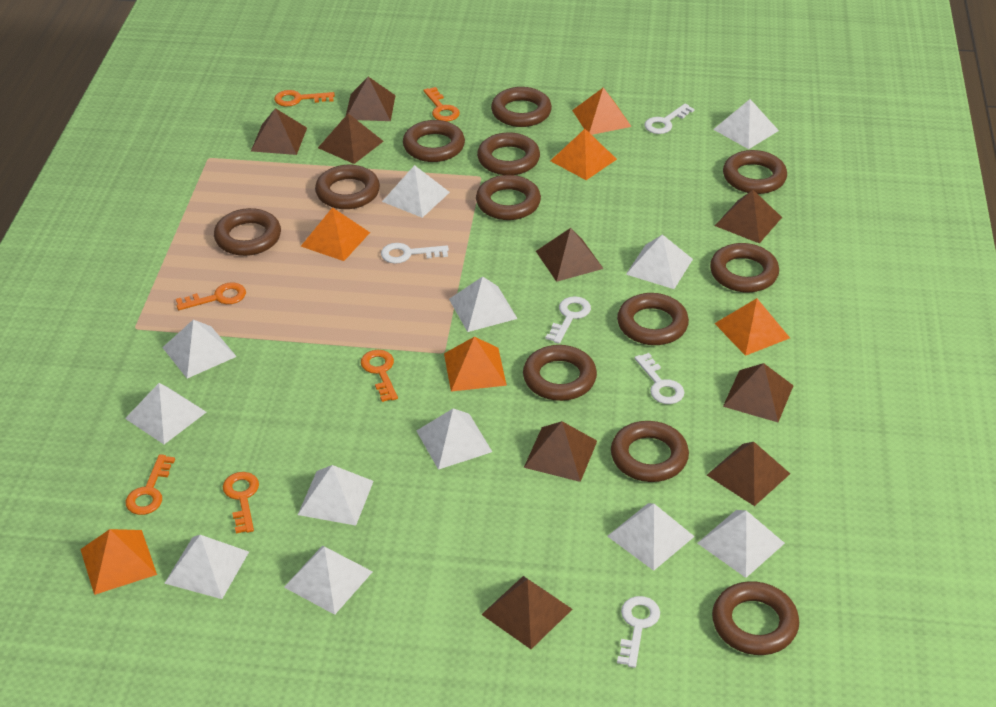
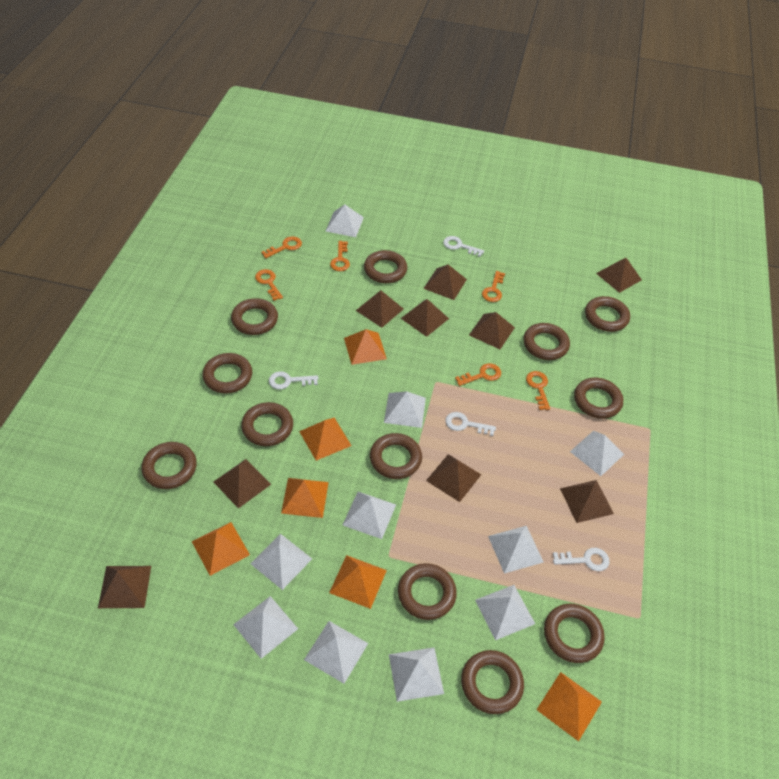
white key: 5 -> 4
white pyramid: 12 -> 10

